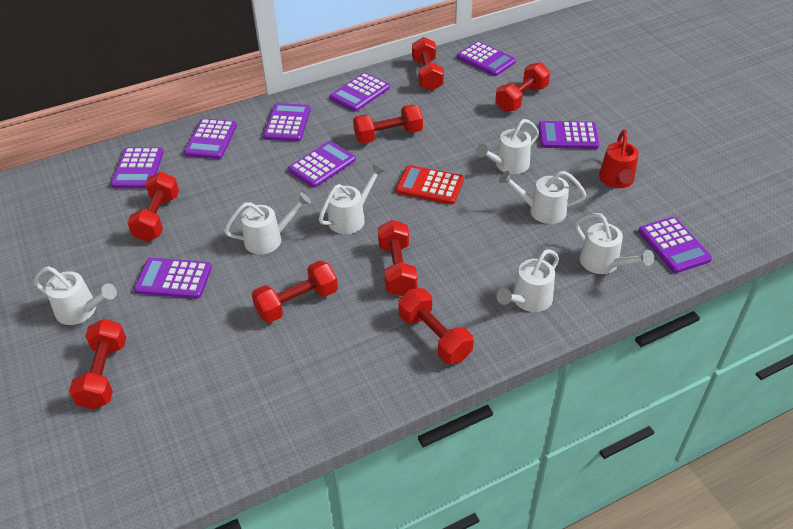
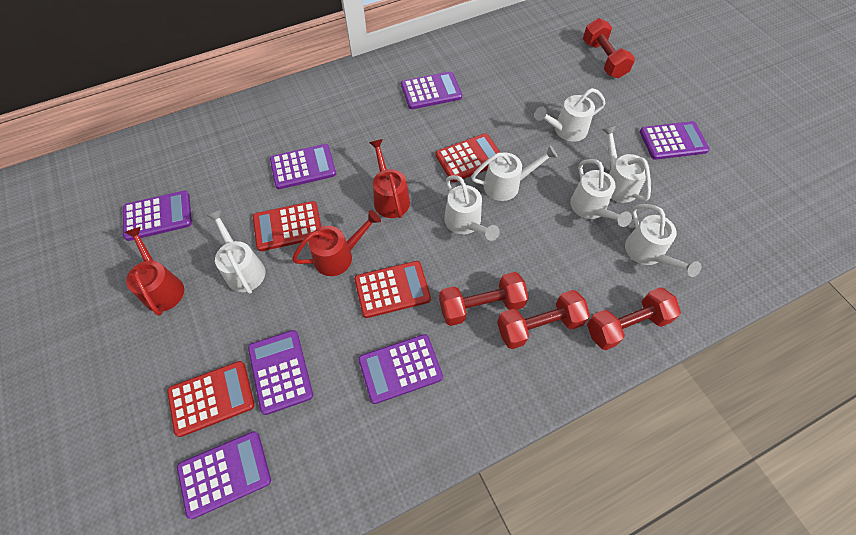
purple calculator: 9 -> 7
red calculator: 1 -> 4
red dumbbell: 8 -> 4
red watering can: 1 -> 3

